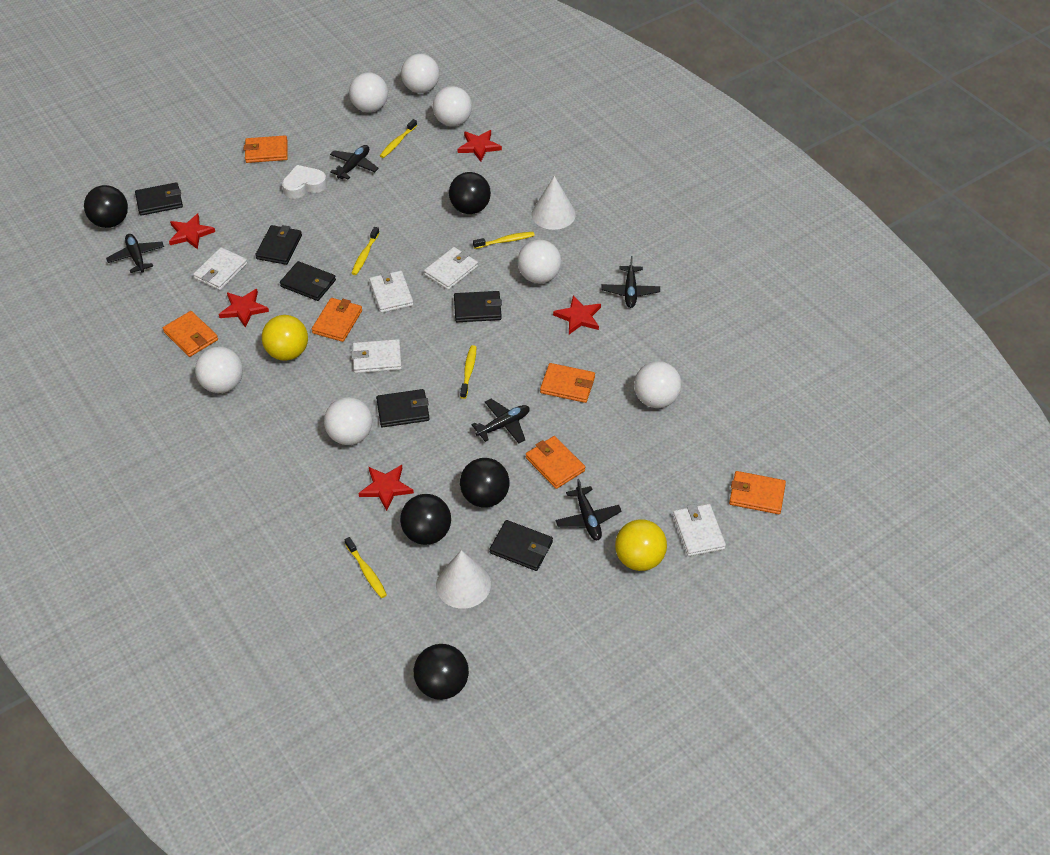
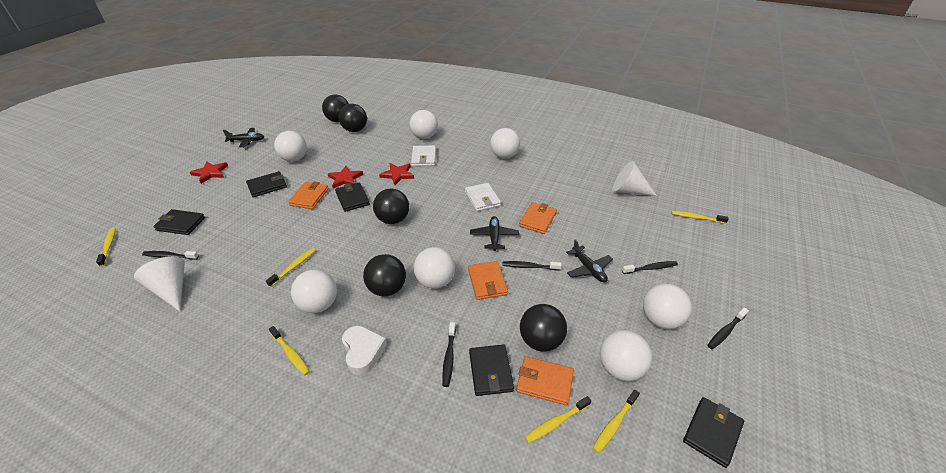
black plane: 5 -> 3
black toothbrush: 0 -> 5
black wallet: 6 -> 5
orange wallet: 6 -> 4
red star: 5 -> 3
white wallet: 5 -> 2
yellow ball: 2 -> 0
yellow toothbrush: 5 -> 6

